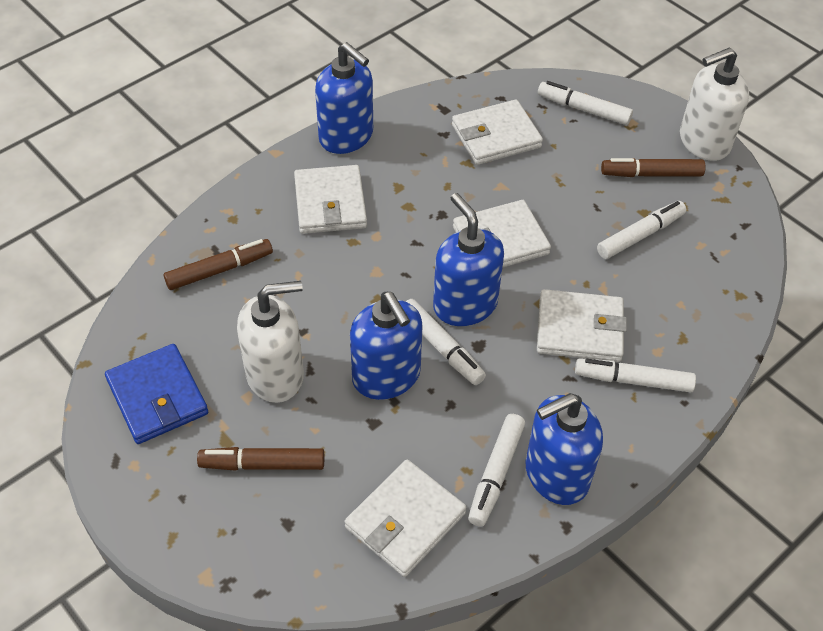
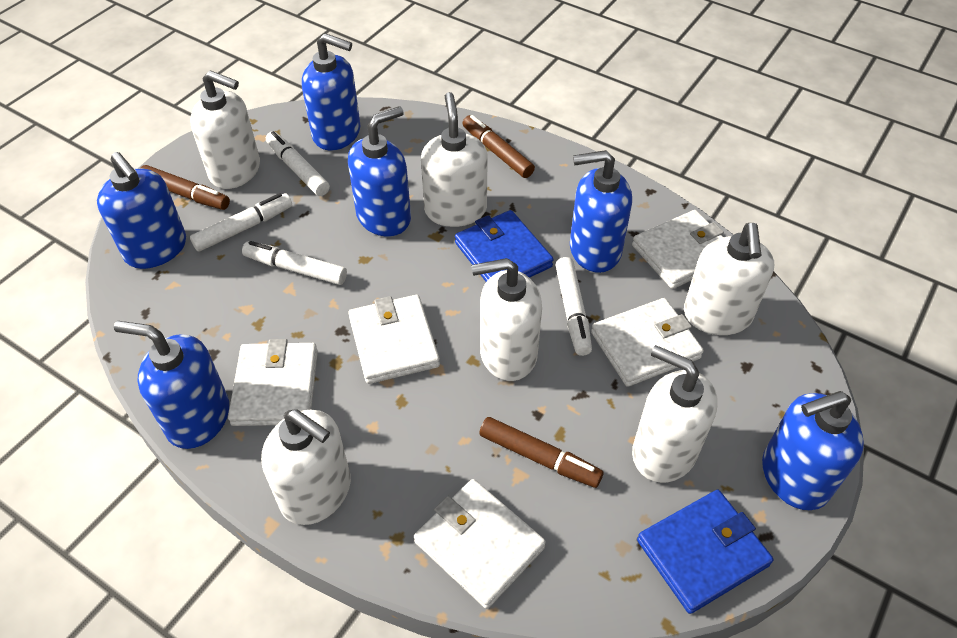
blue soap dispenser: 4 -> 6
blue wallet: 1 -> 2
white marker: 5 -> 4
white soap dispenser: 2 -> 6

